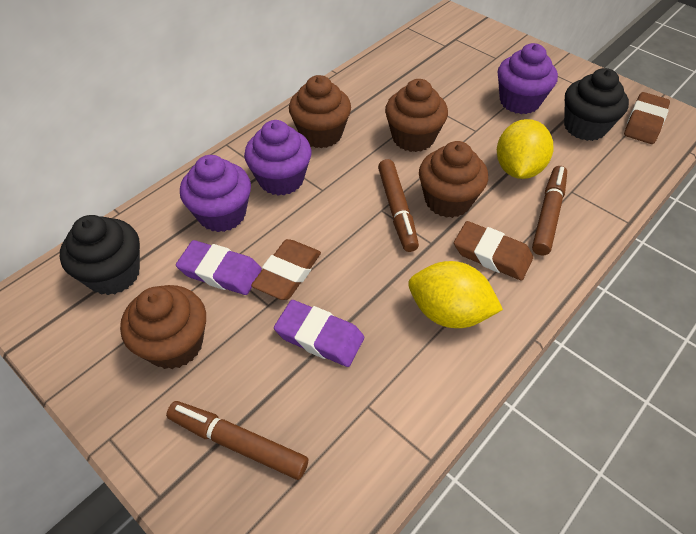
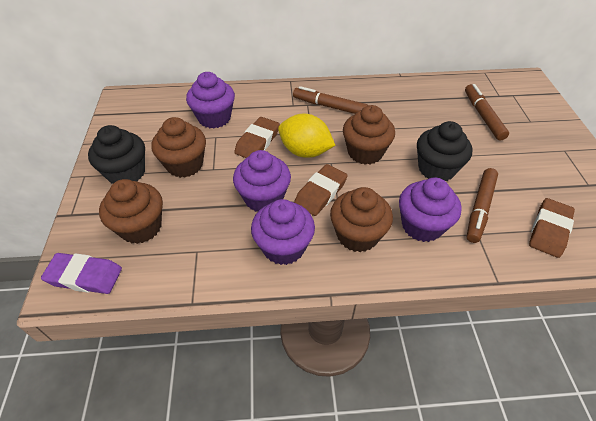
purple cupcake: 3 -> 4
purple eraser: 2 -> 1
yellow lemon: 2 -> 1

